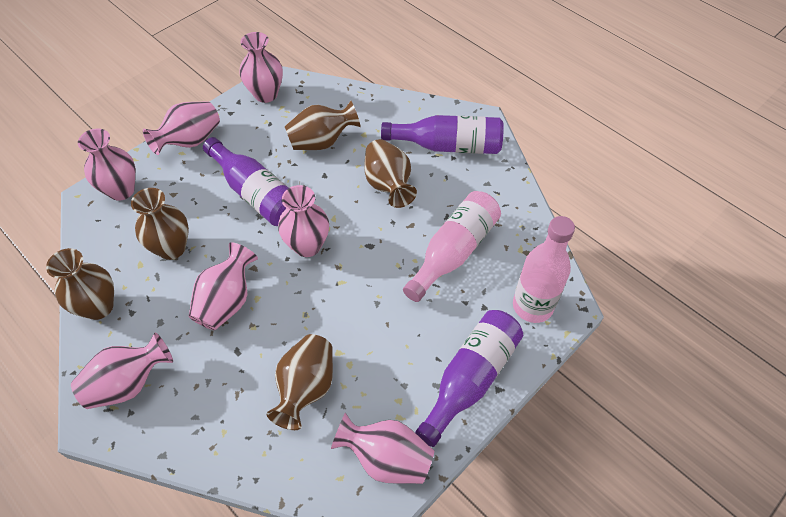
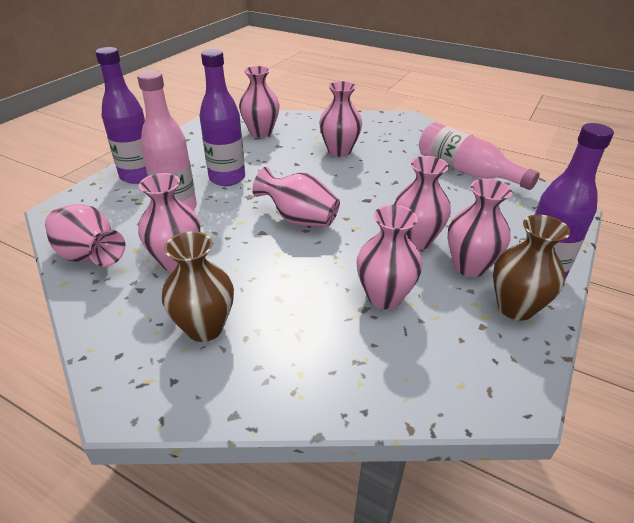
brown vase: 5 -> 2
pink vase: 7 -> 8

